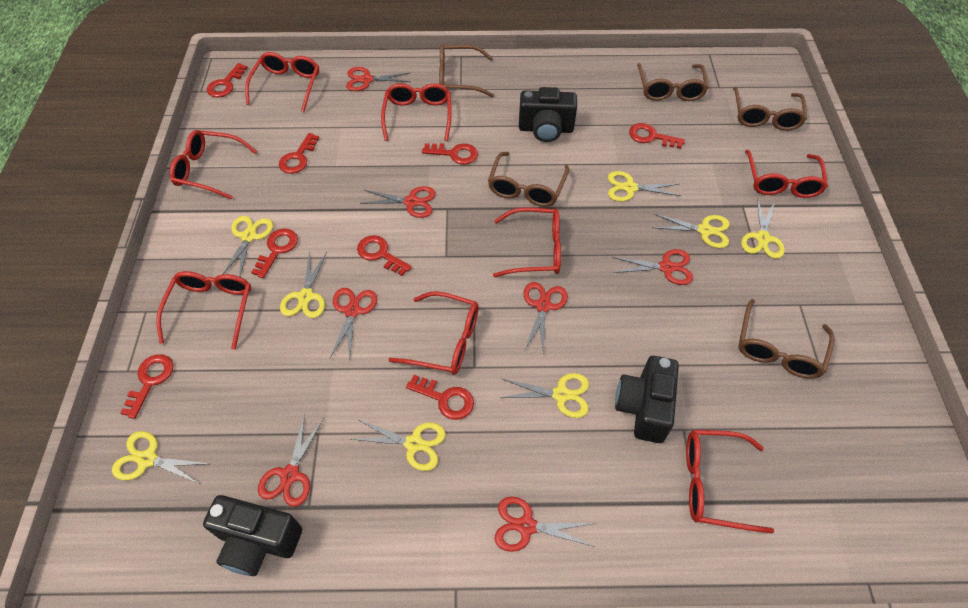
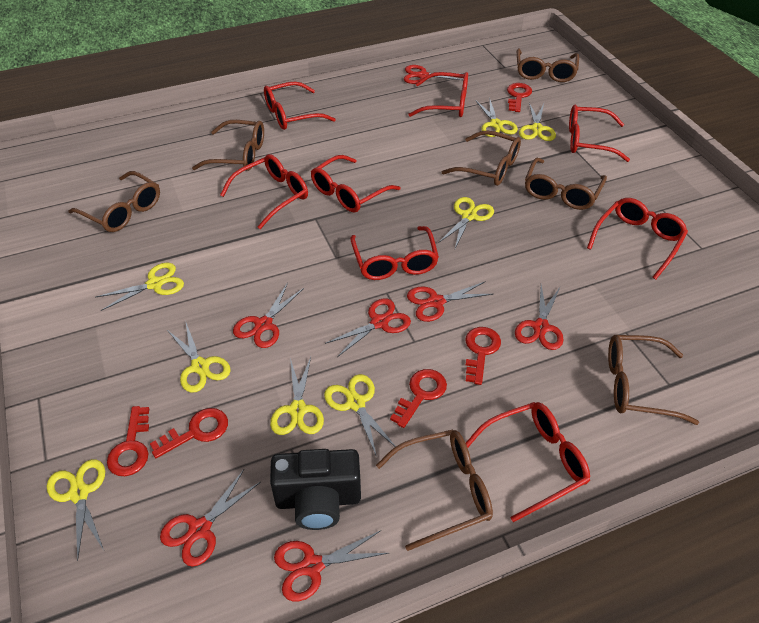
black camera: 3 -> 1
brown glasses: 5 -> 7
red key: 8 -> 5

